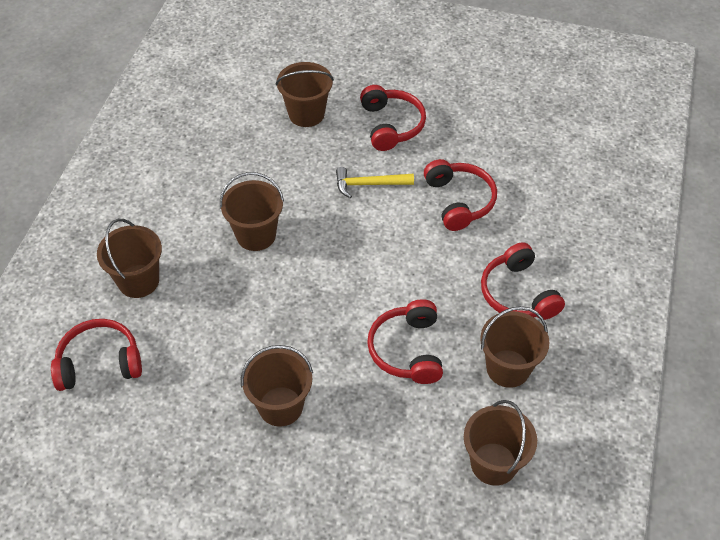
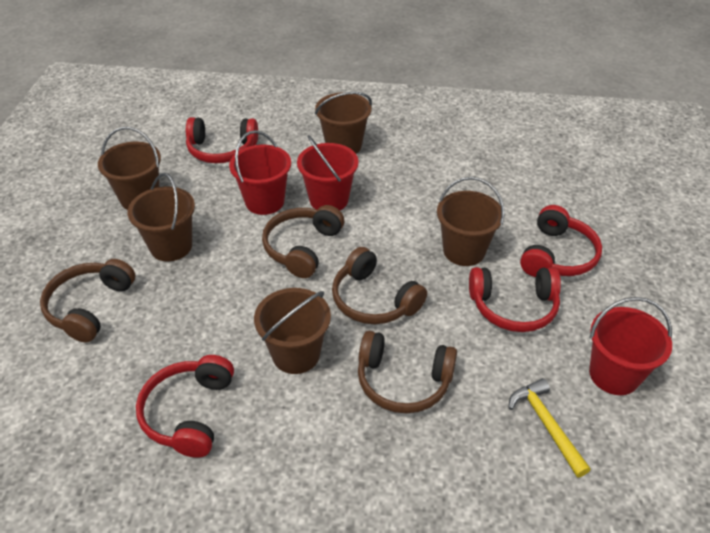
brown bucket: 6 -> 5
brown headphones: 0 -> 4
red bucket: 0 -> 3
red headphones: 5 -> 4

